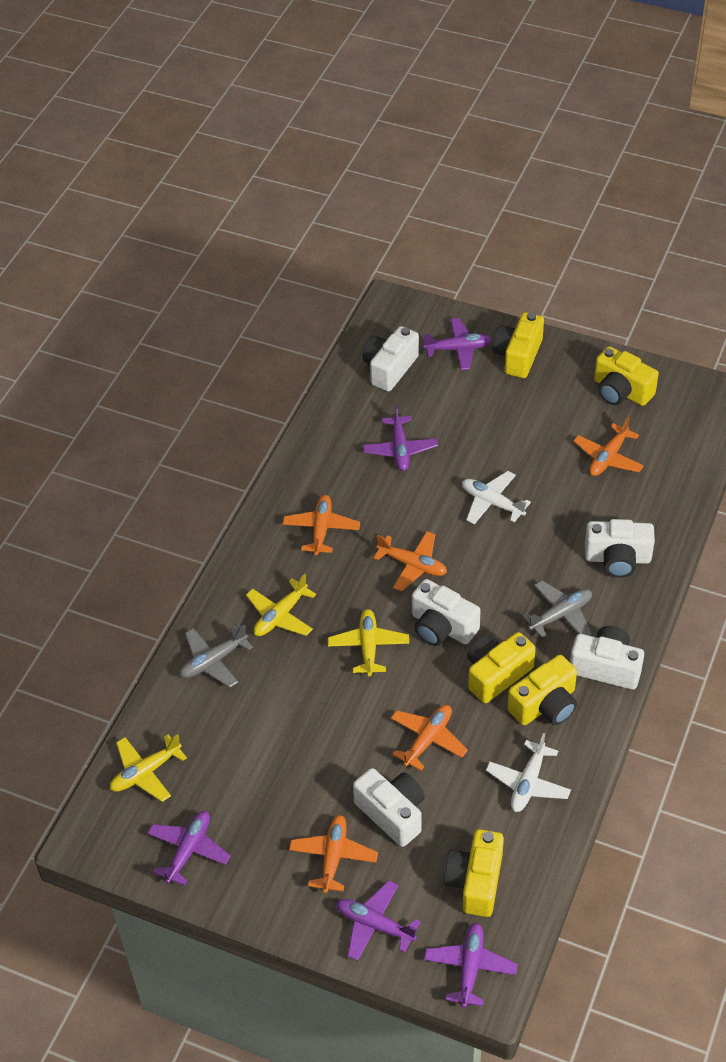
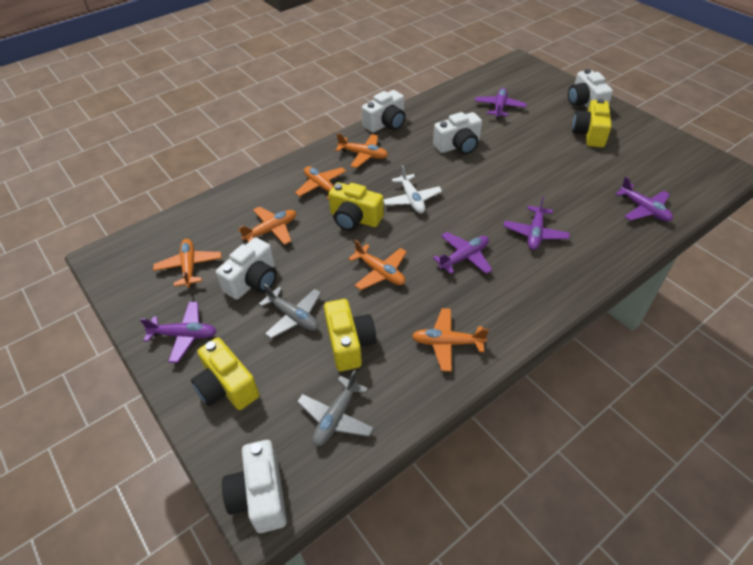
orange plane: 5 -> 6
white plane: 2 -> 1
yellow camera: 5 -> 4
yellow plane: 3 -> 0

